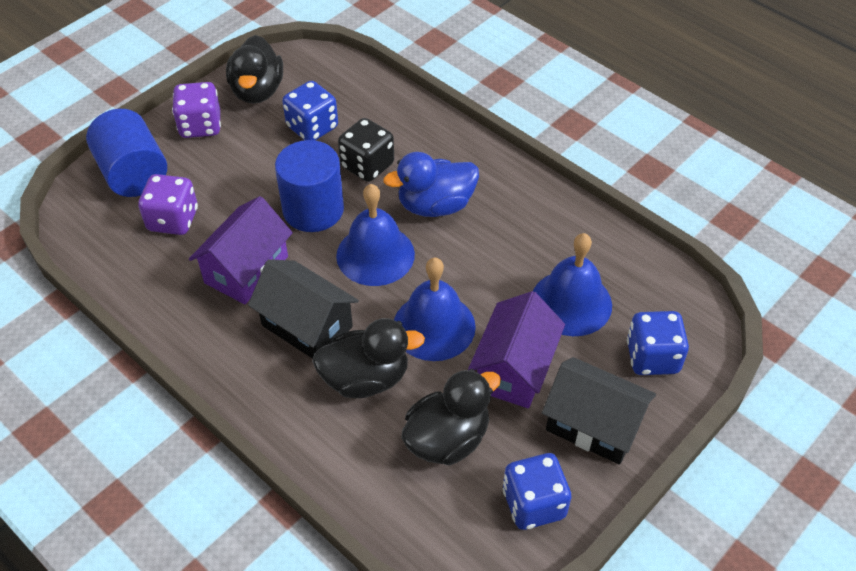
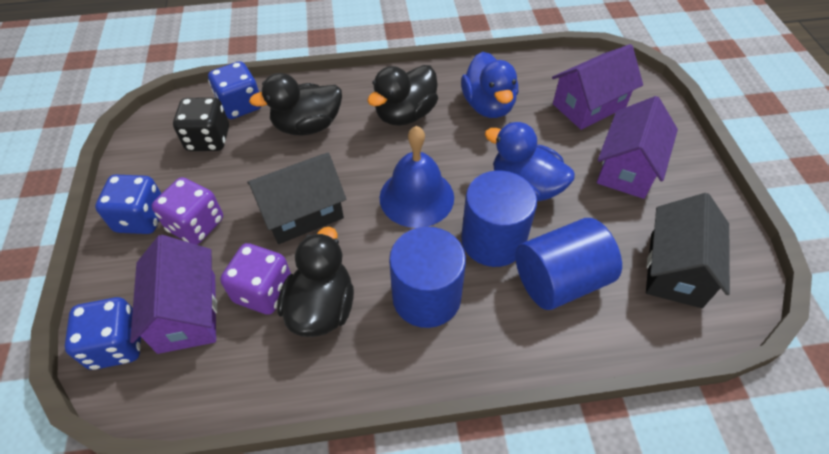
blue bell: 3 -> 1
blue cylinder: 2 -> 3
blue duck: 1 -> 2
purple house: 2 -> 3

